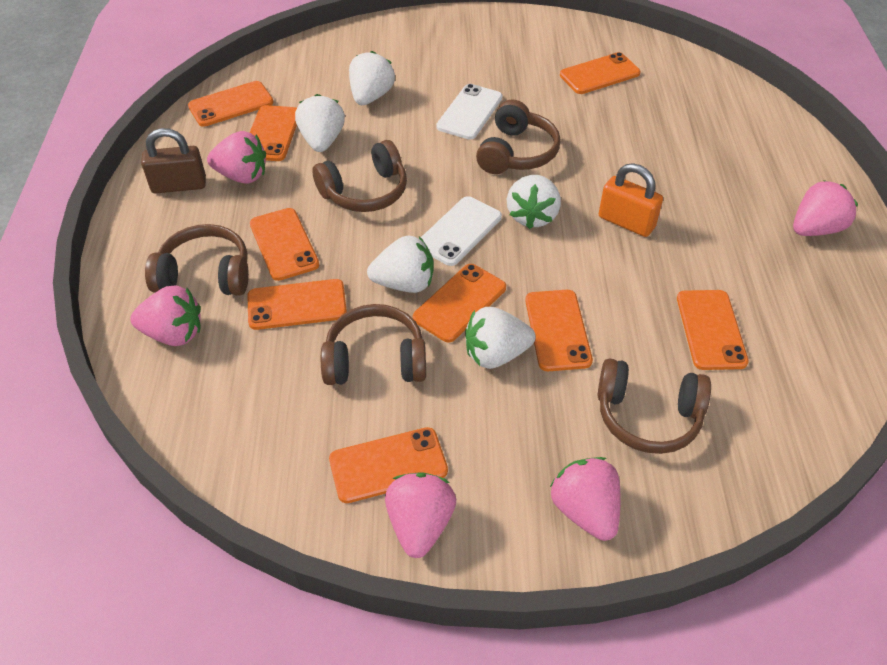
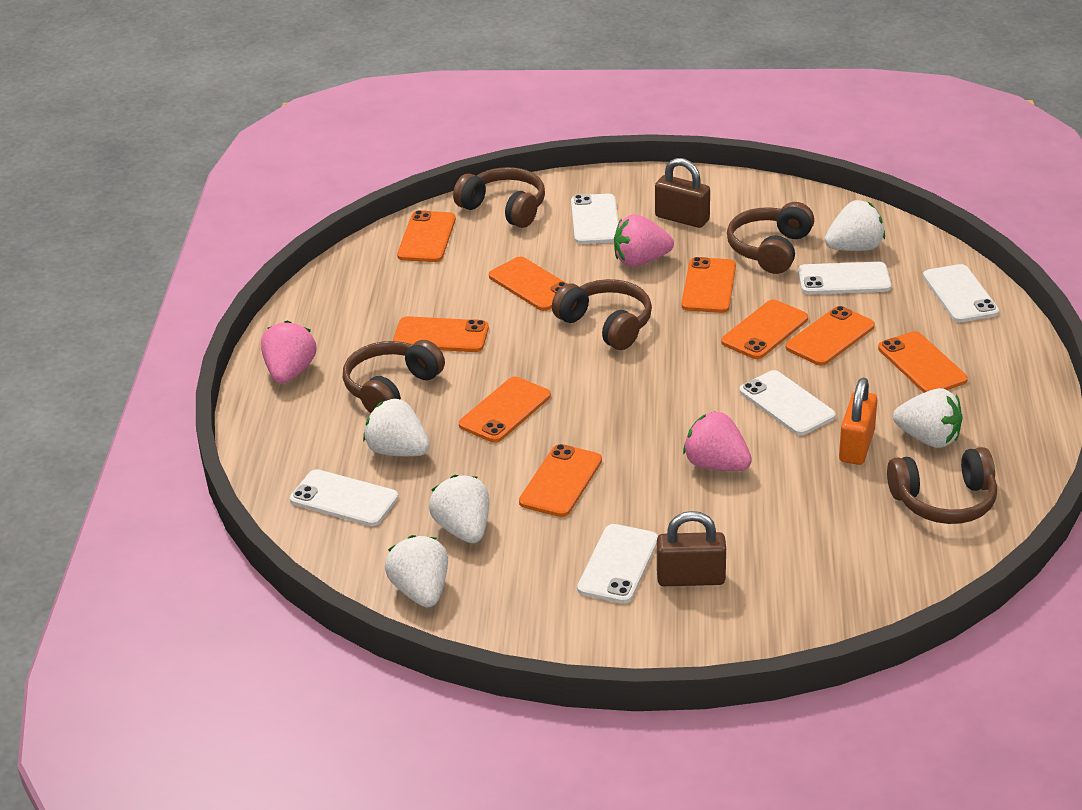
brown padlock: 1 -> 2
pink strawberry: 5 -> 3
white phone: 2 -> 6

